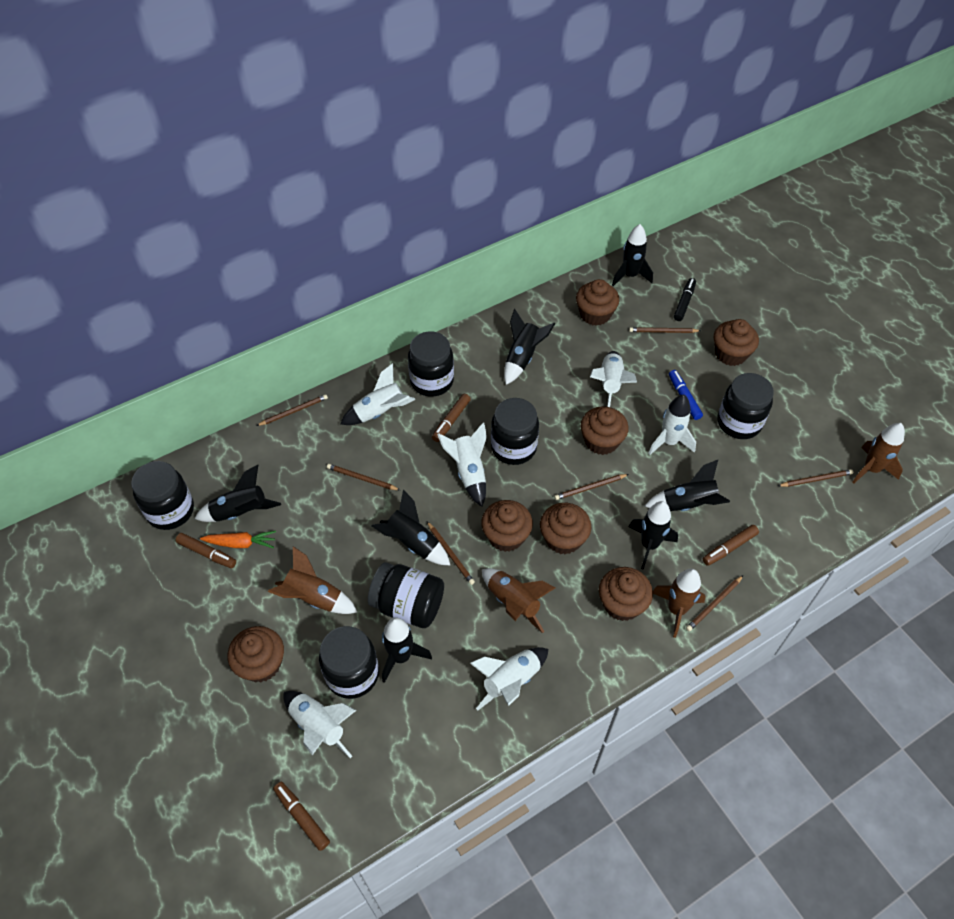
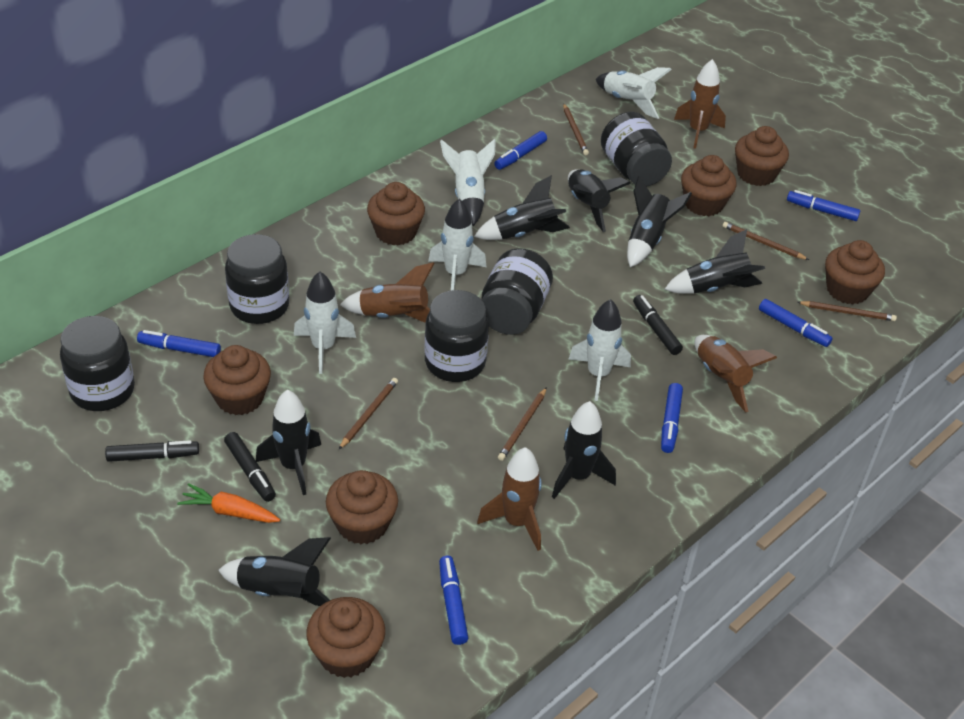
black jar: 6 -> 5
black marker: 1 -> 3
blue marker: 1 -> 6
brown marker: 4 -> 0
brown pencil: 7 -> 5
white rocket: 6 -> 5

